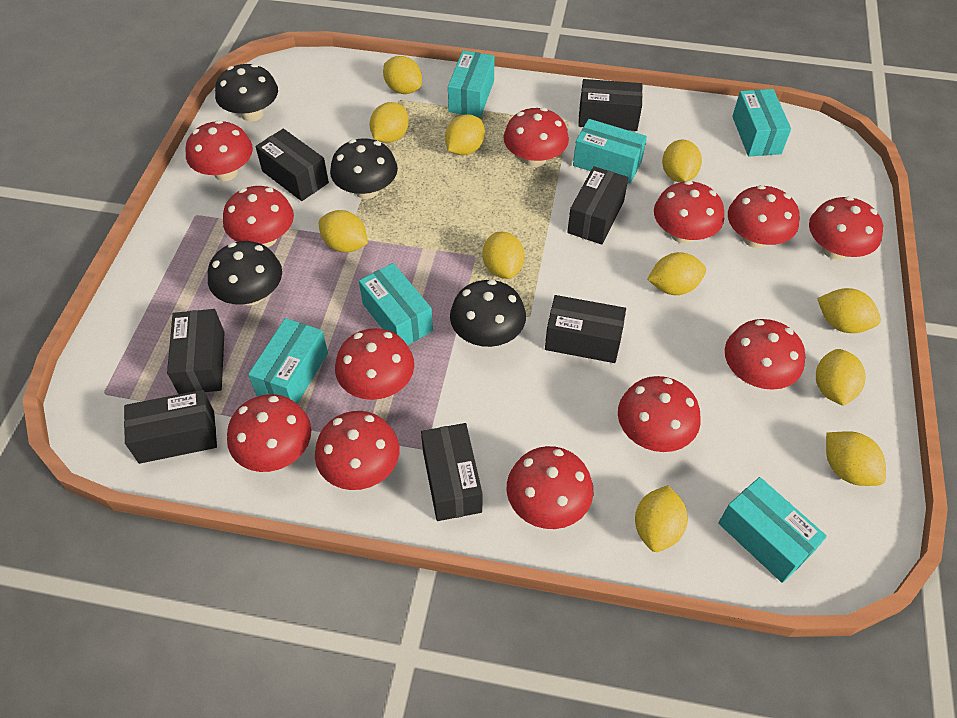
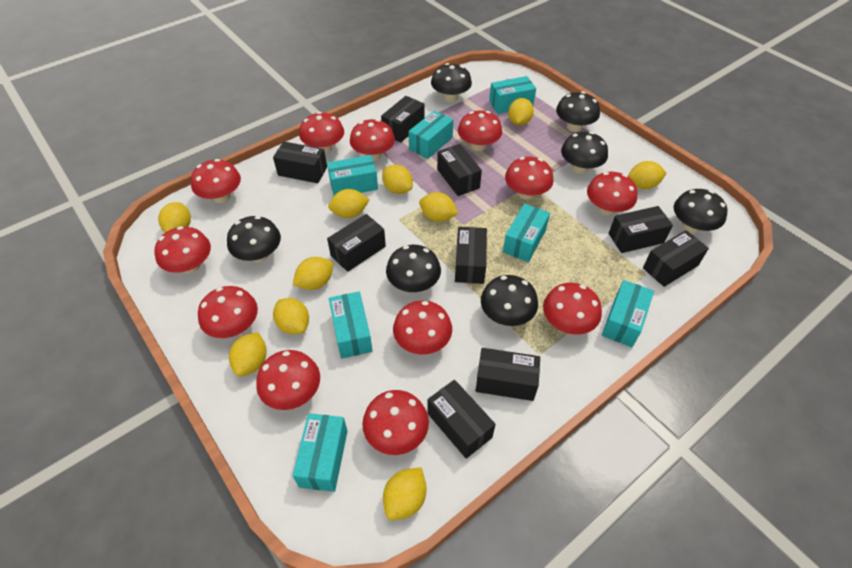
black box: 7 -> 9
black mushroom: 4 -> 7
turquoise box: 6 -> 7
yellow lemon: 11 -> 10

